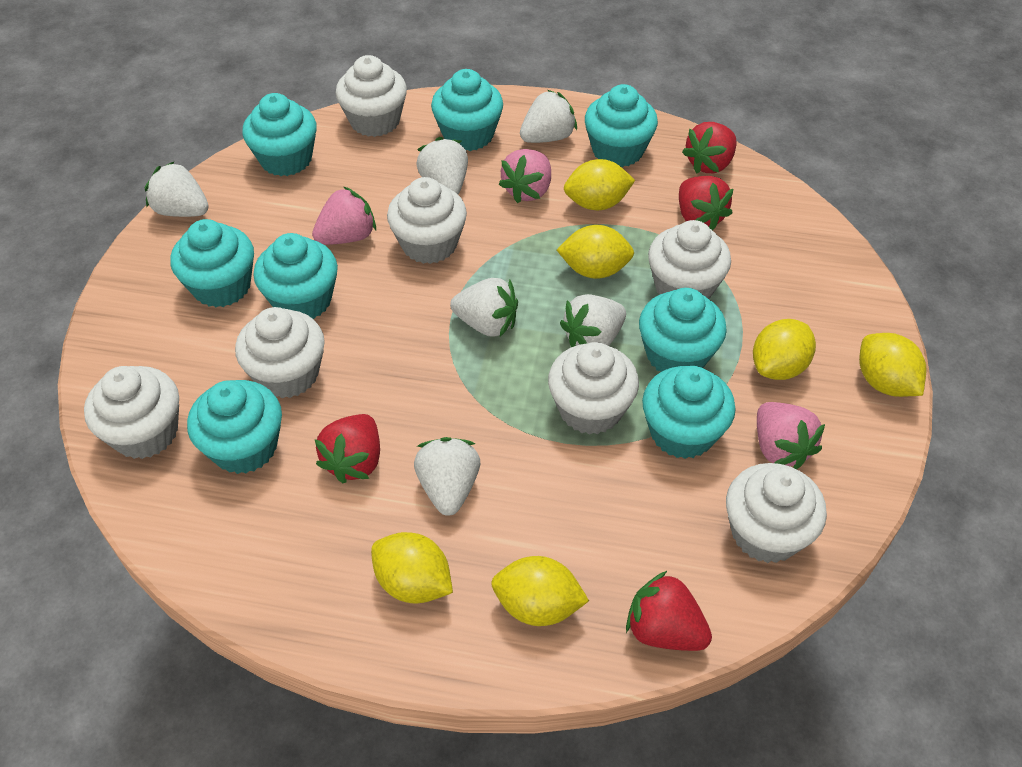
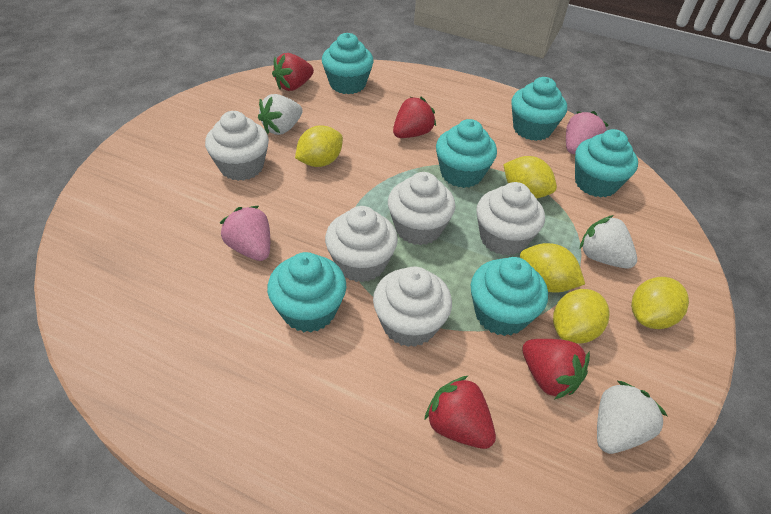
pink strawberry: 3 -> 2
turquoise cupcake: 8 -> 6
white cupcake: 7 -> 5
white strawberry: 6 -> 3
yellow lemon: 6 -> 5

